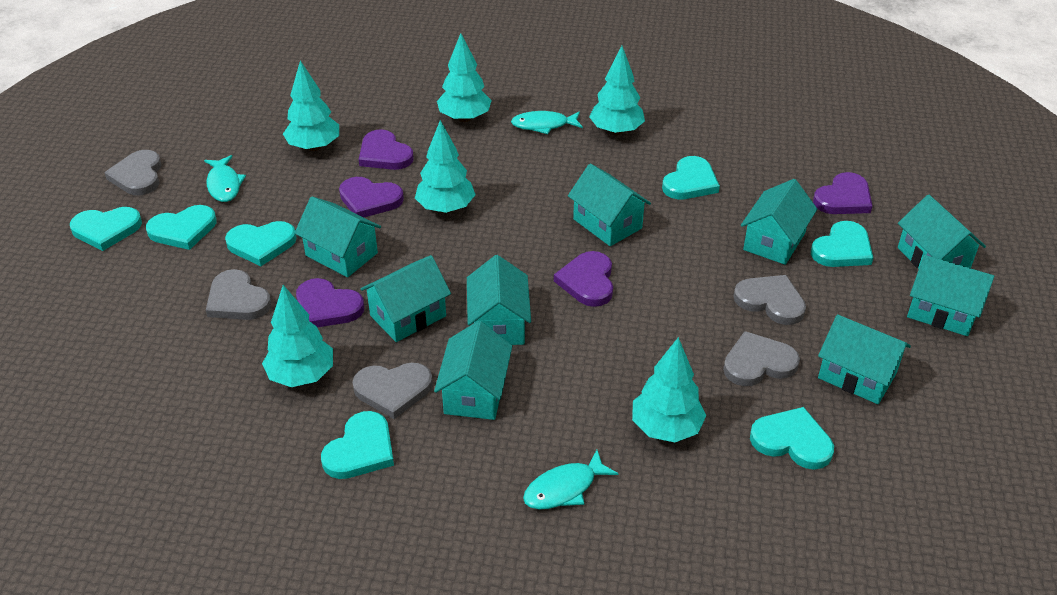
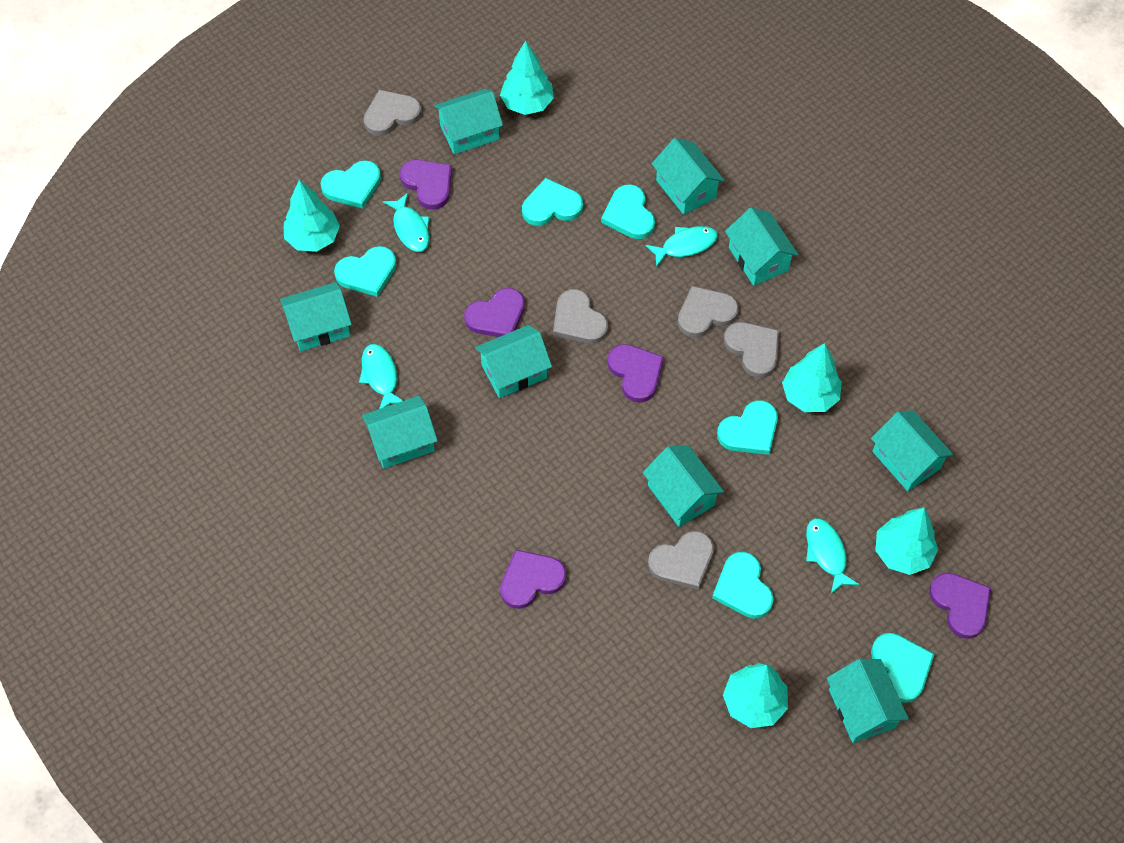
turquoise fish: 3 -> 4
turquoise tree: 6 -> 5

